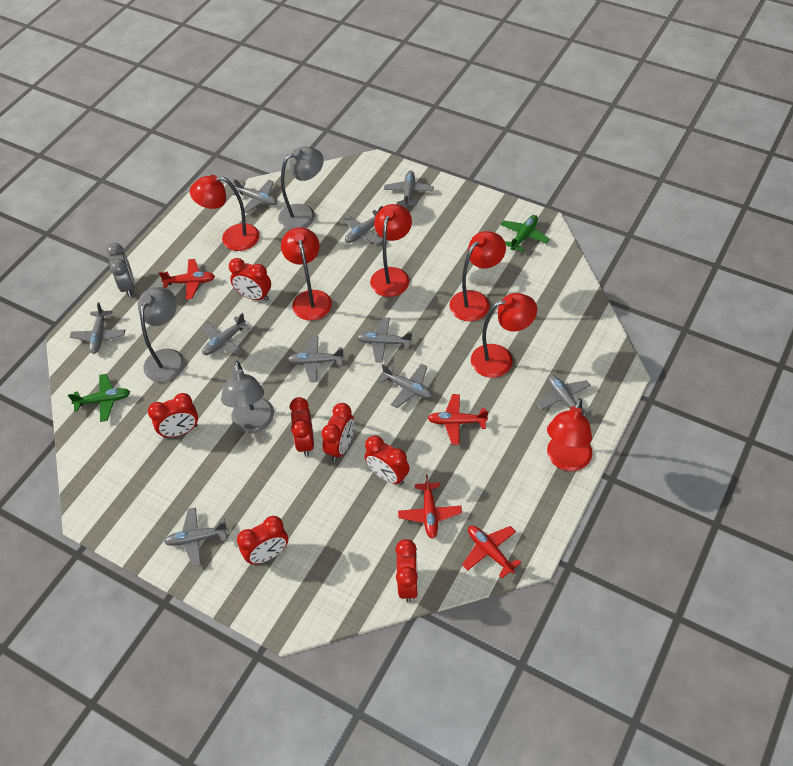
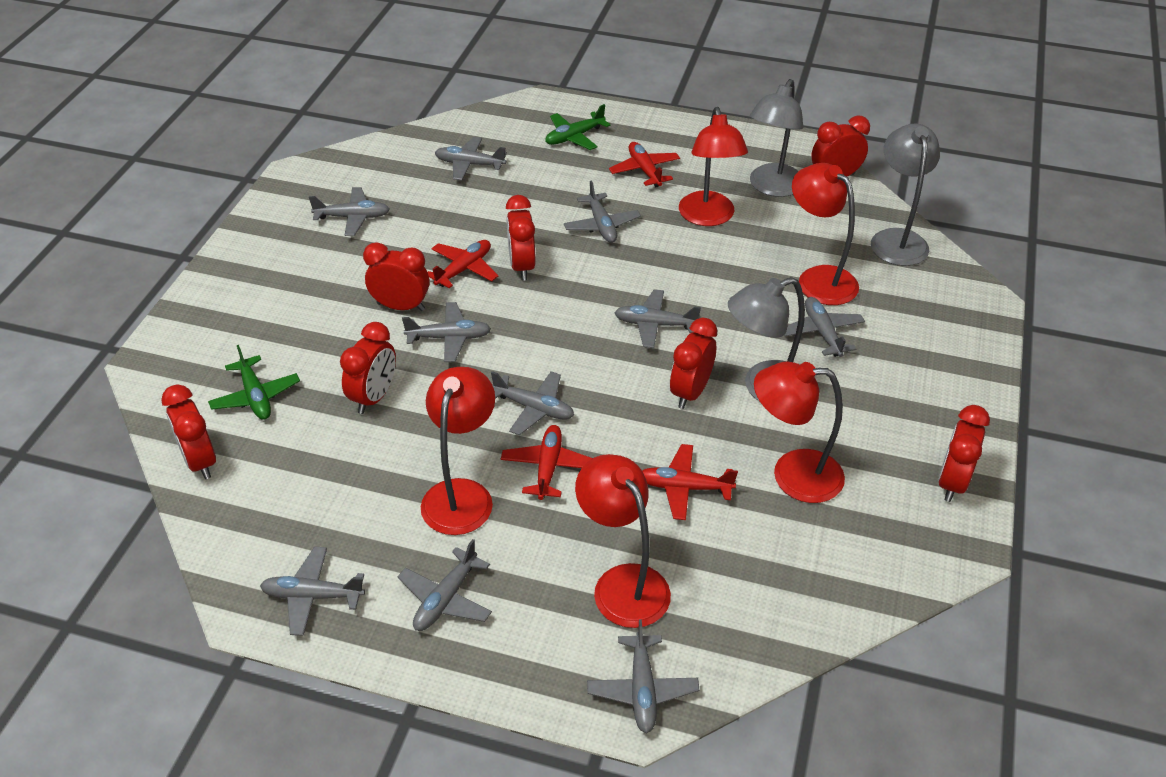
grey clock: 1 -> 0
red lamp: 6 -> 5

